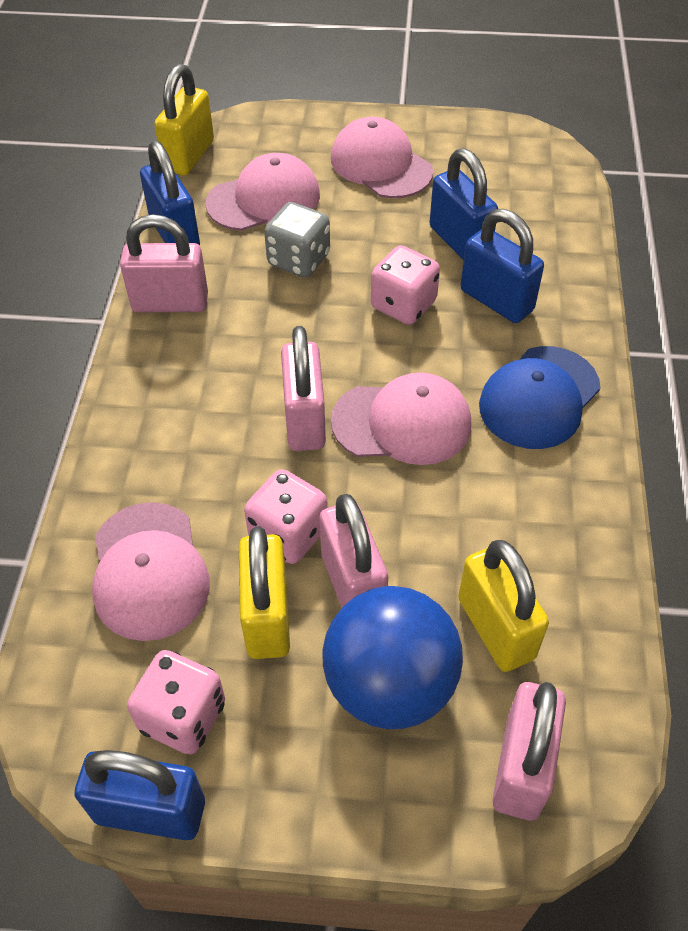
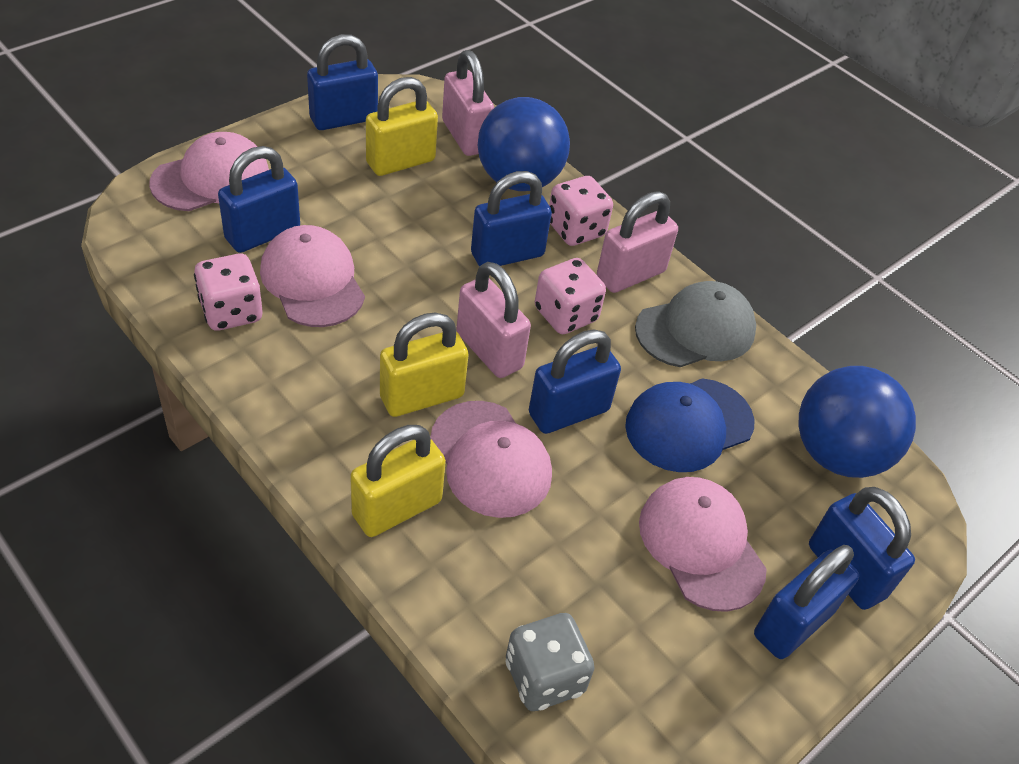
blue ball: 1 -> 2
blue padlock: 4 -> 6
grey cap: 0 -> 1
pink padlock: 4 -> 3

